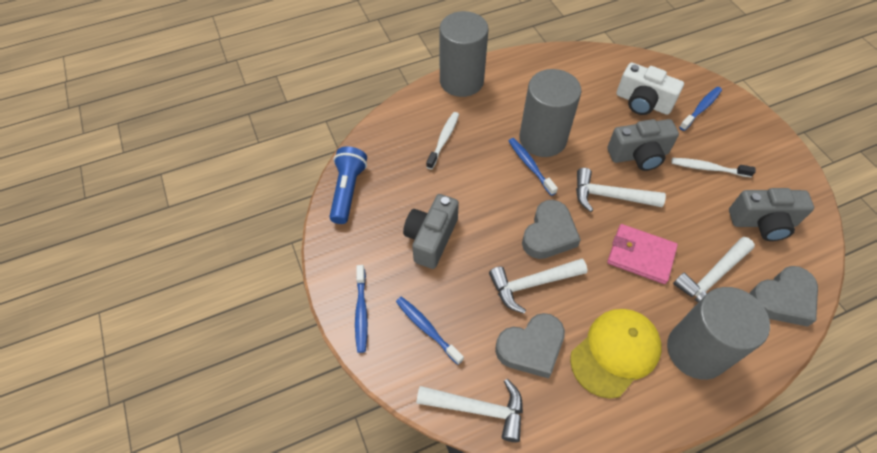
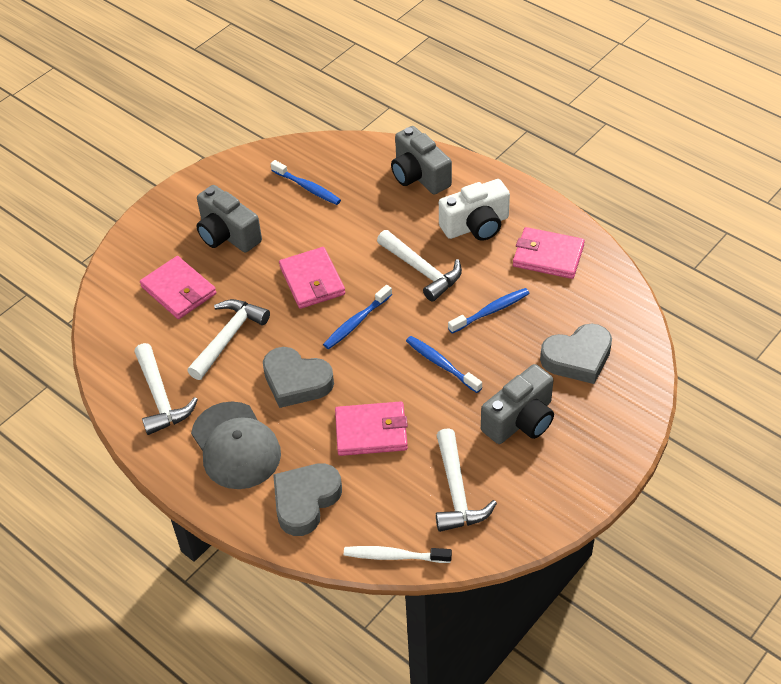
blue flashlight: 1 -> 0
grey cap: 0 -> 1
grey cylinder: 3 -> 0
pink wallet: 1 -> 4
white toothbrush: 2 -> 1
yellow cap: 1 -> 0

